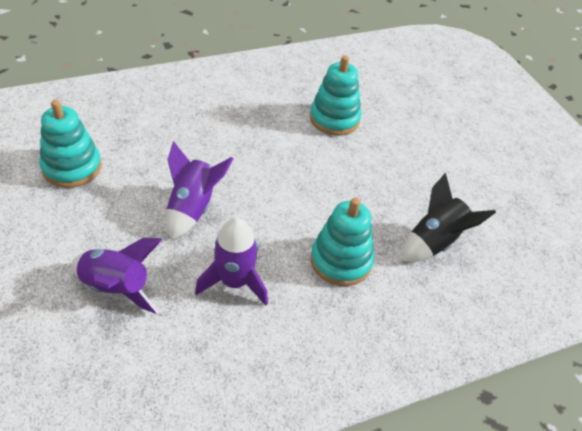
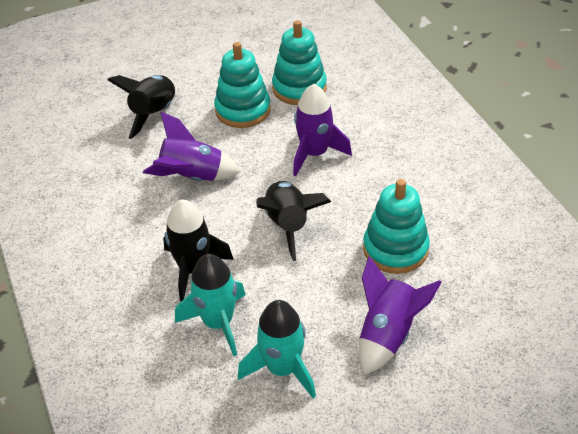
black rocket: 1 -> 3
turquoise rocket: 0 -> 2

